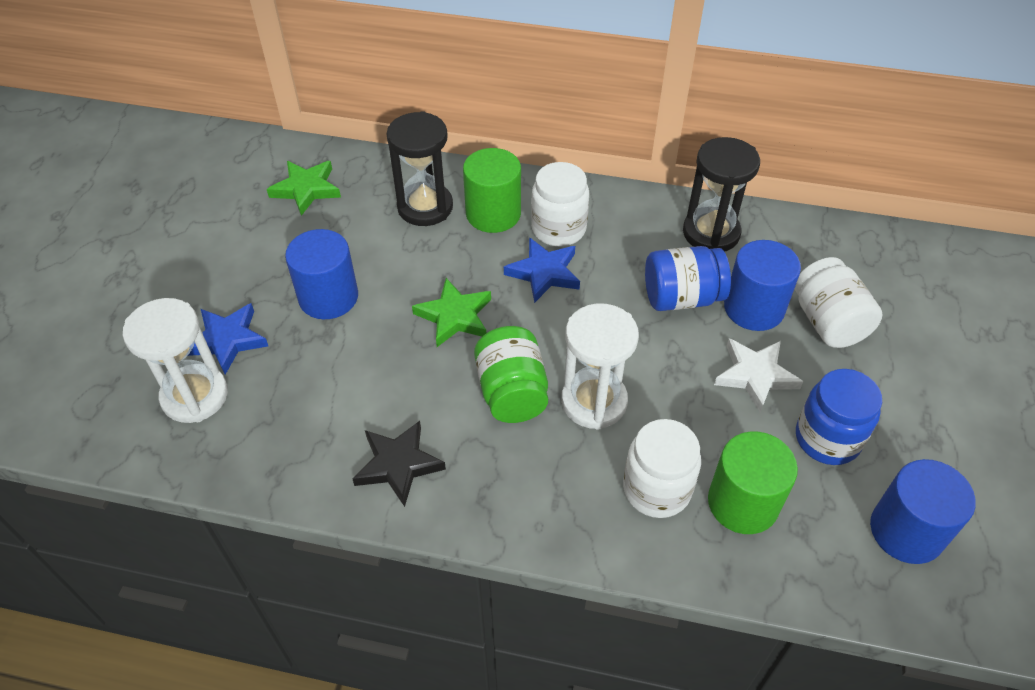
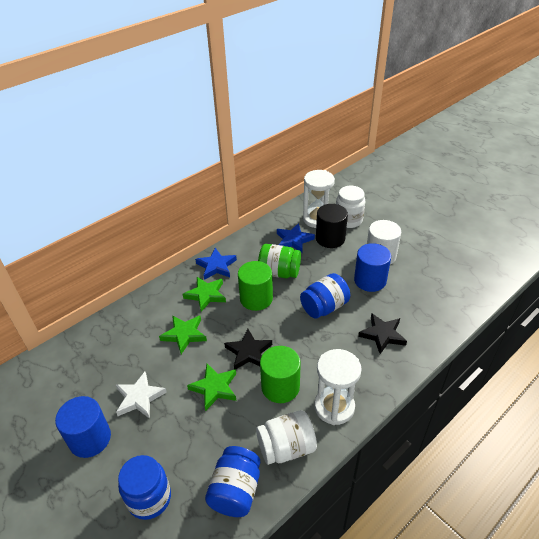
black cylinder: 0 -> 1
black hourglass: 2 -> 0
black star: 1 -> 2
blue cylinder: 3 -> 2
blue jar: 2 -> 3
green star: 2 -> 3
white cylinder: 0 -> 1
white jar: 3 -> 2

